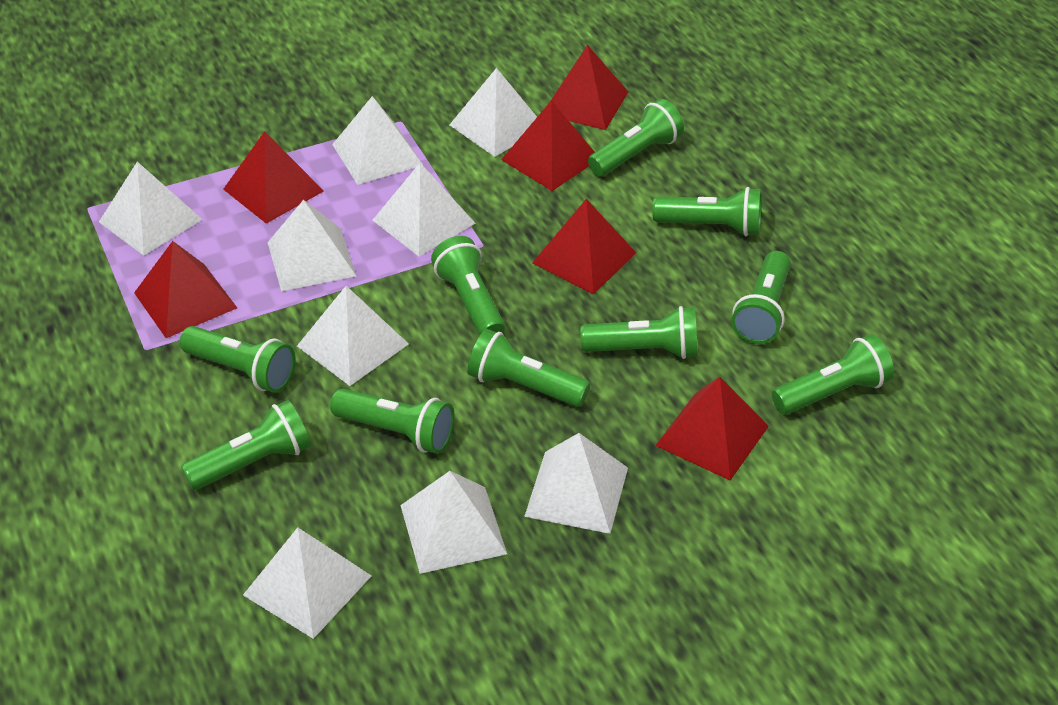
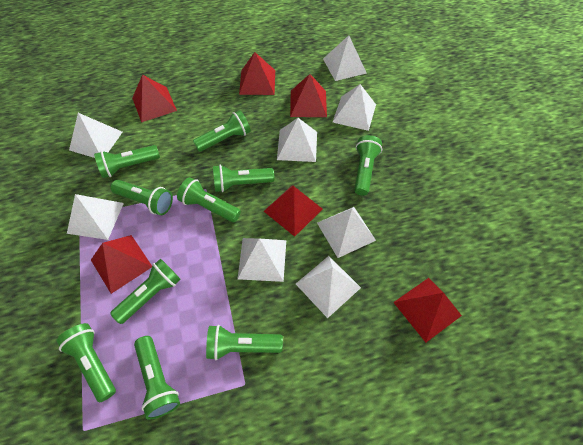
white pyramid: 9 -> 8

